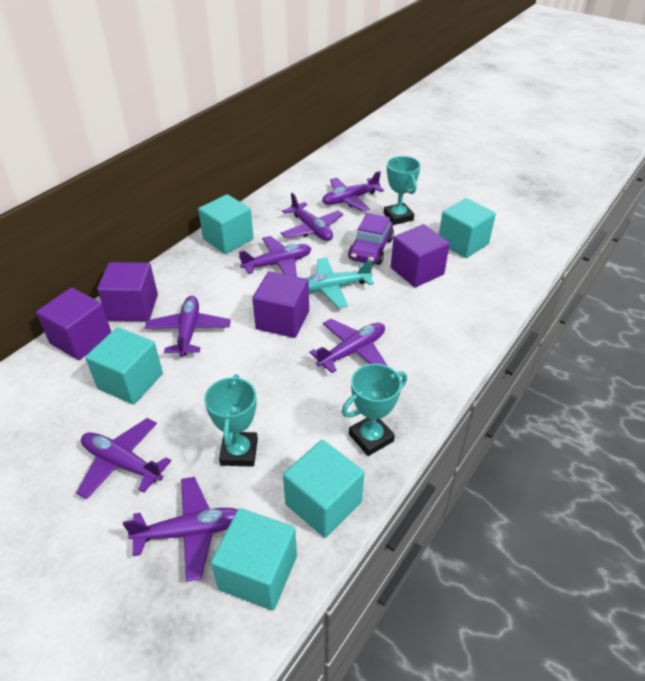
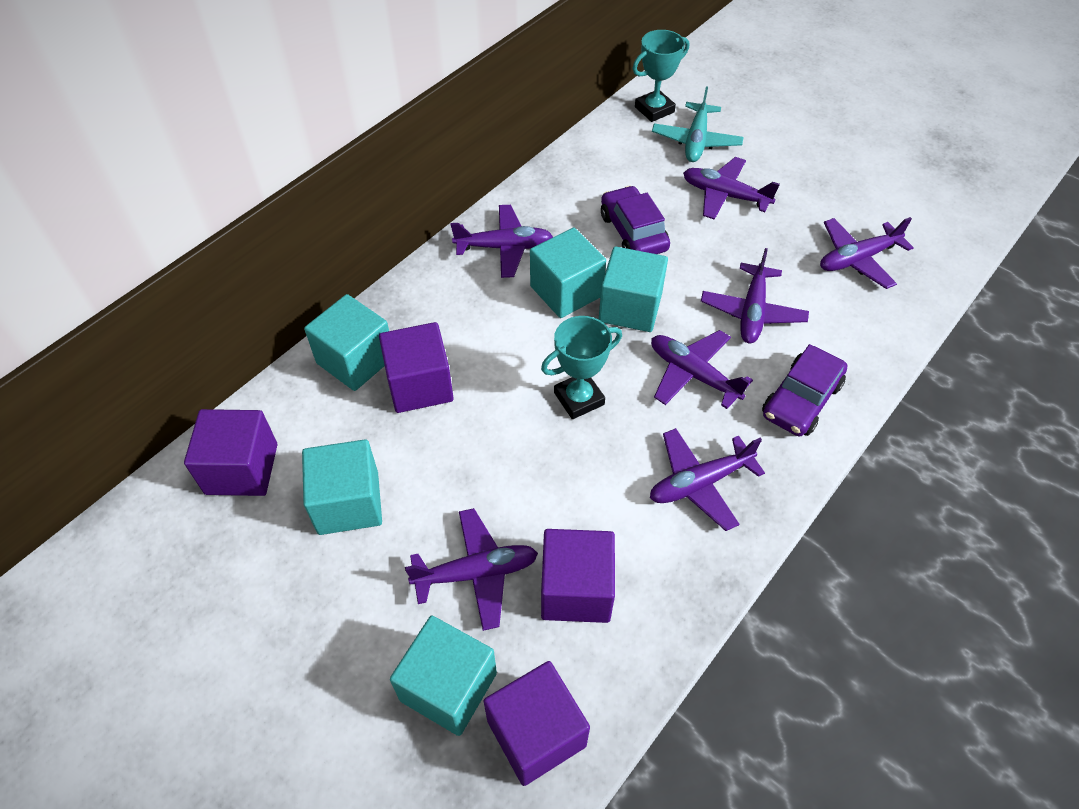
purple car: 1 -> 2
turquoise trophy: 3 -> 2

